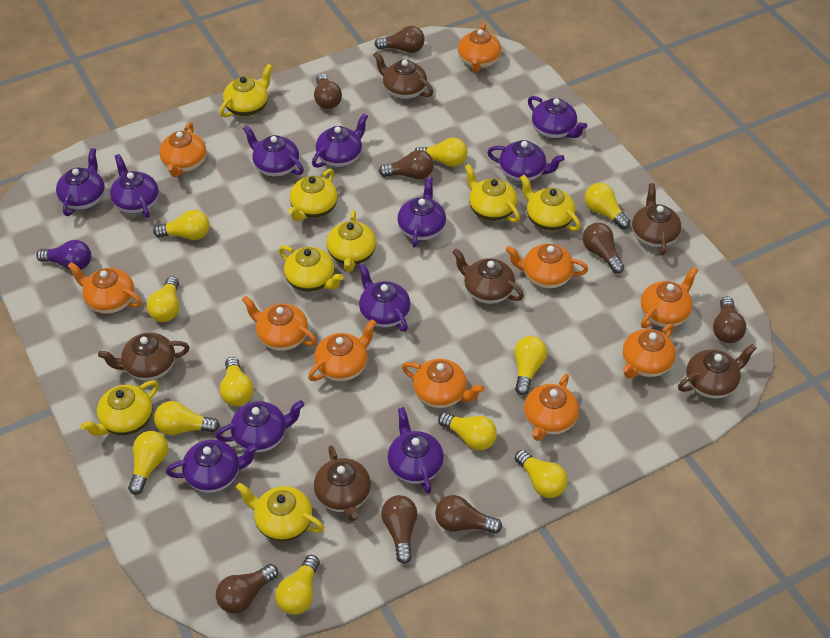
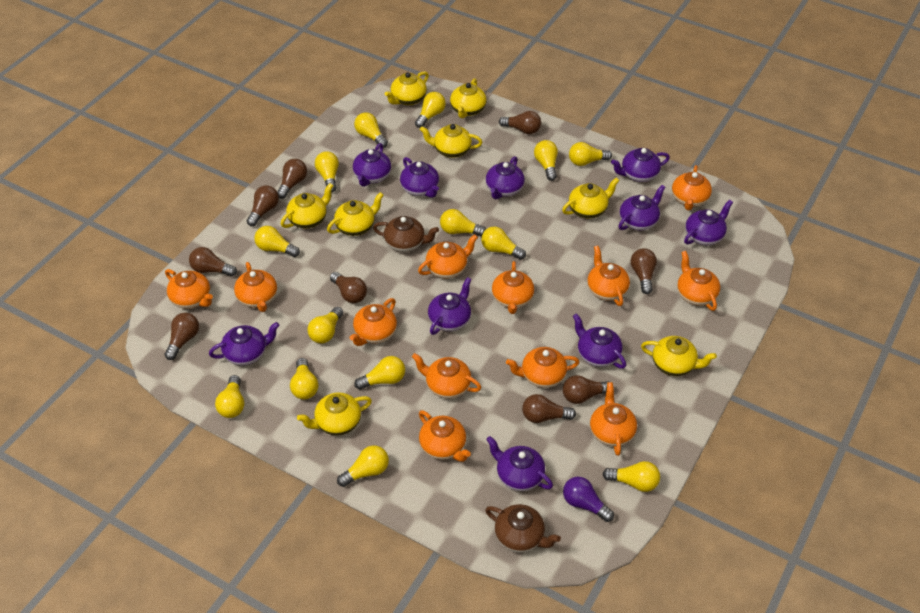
brown light bulb: 8 -> 9
brown teapot: 6 -> 2
orange teapot: 10 -> 12
purple teapot: 11 -> 10
yellow light bulb: 11 -> 14

